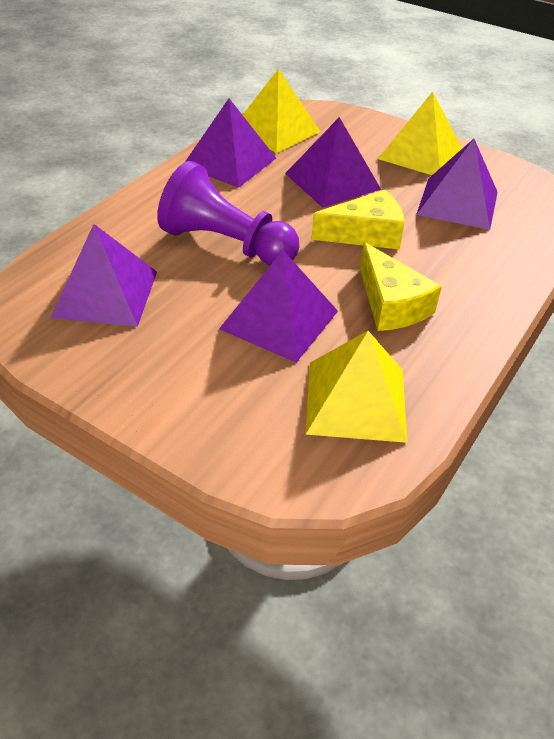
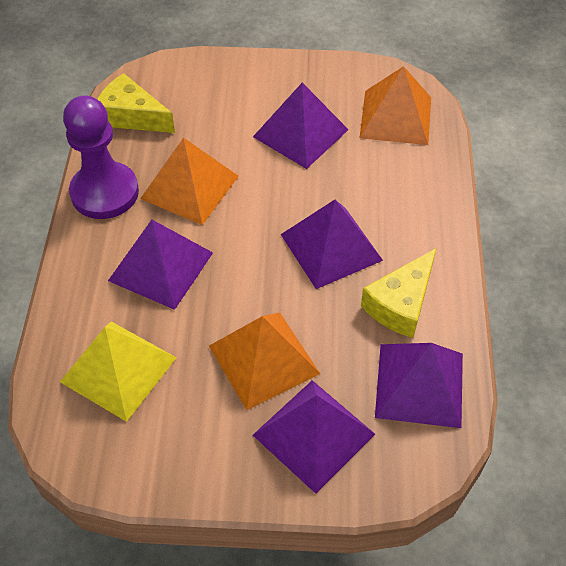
orange pyramid: 0 -> 3
yellow pyramid: 3 -> 1

